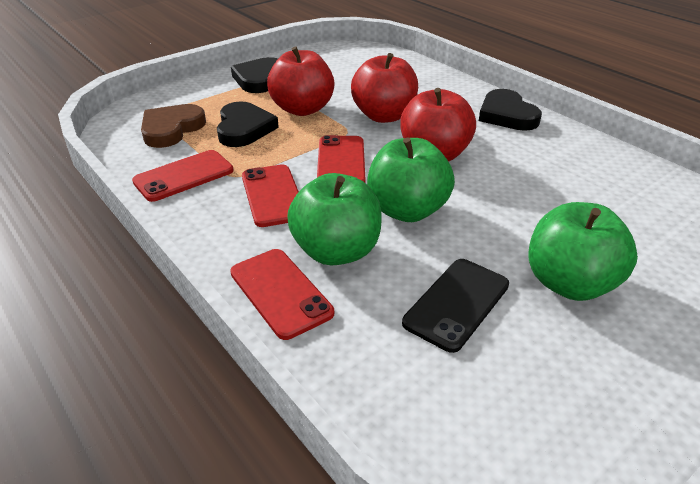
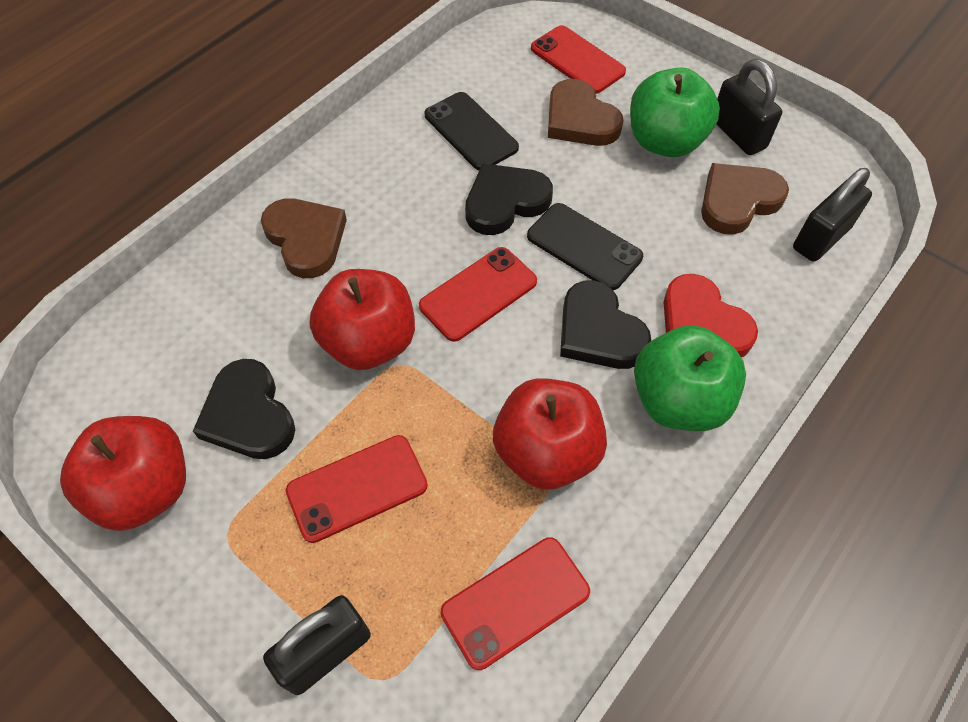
black padlock: 0 -> 3
black phone: 1 -> 2
brown heart: 1 -> 3
green apple: 3 -> 2
red heart: 0 -> 1

